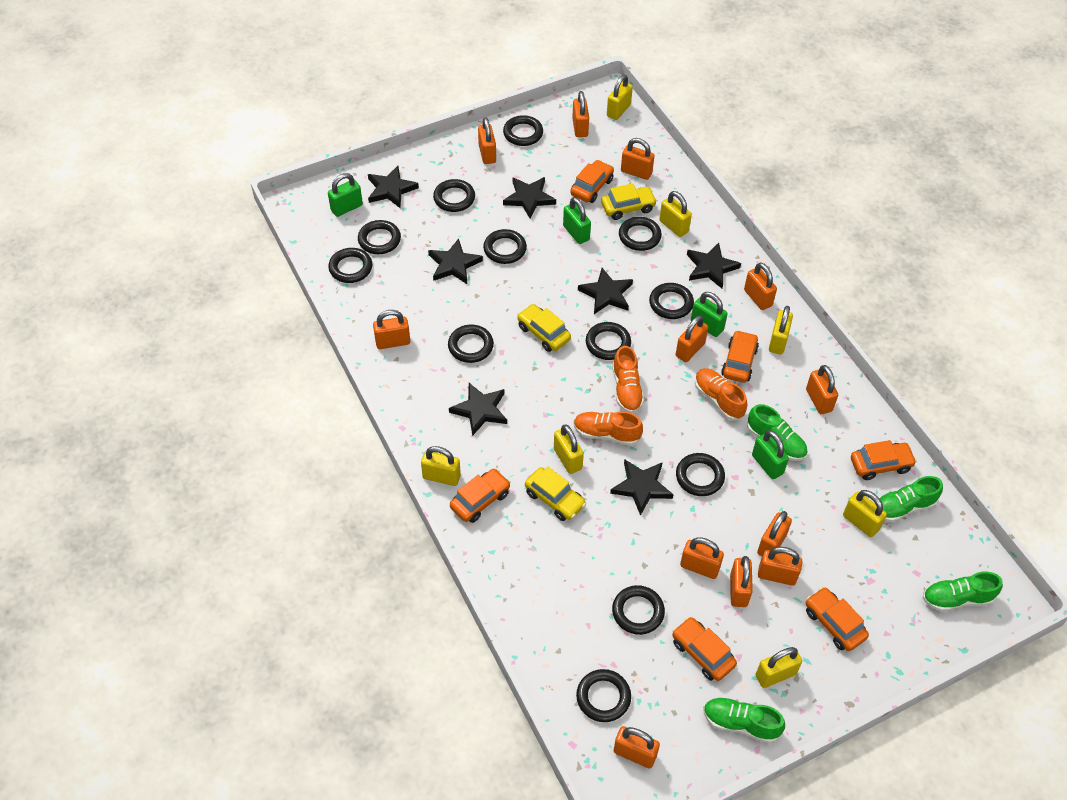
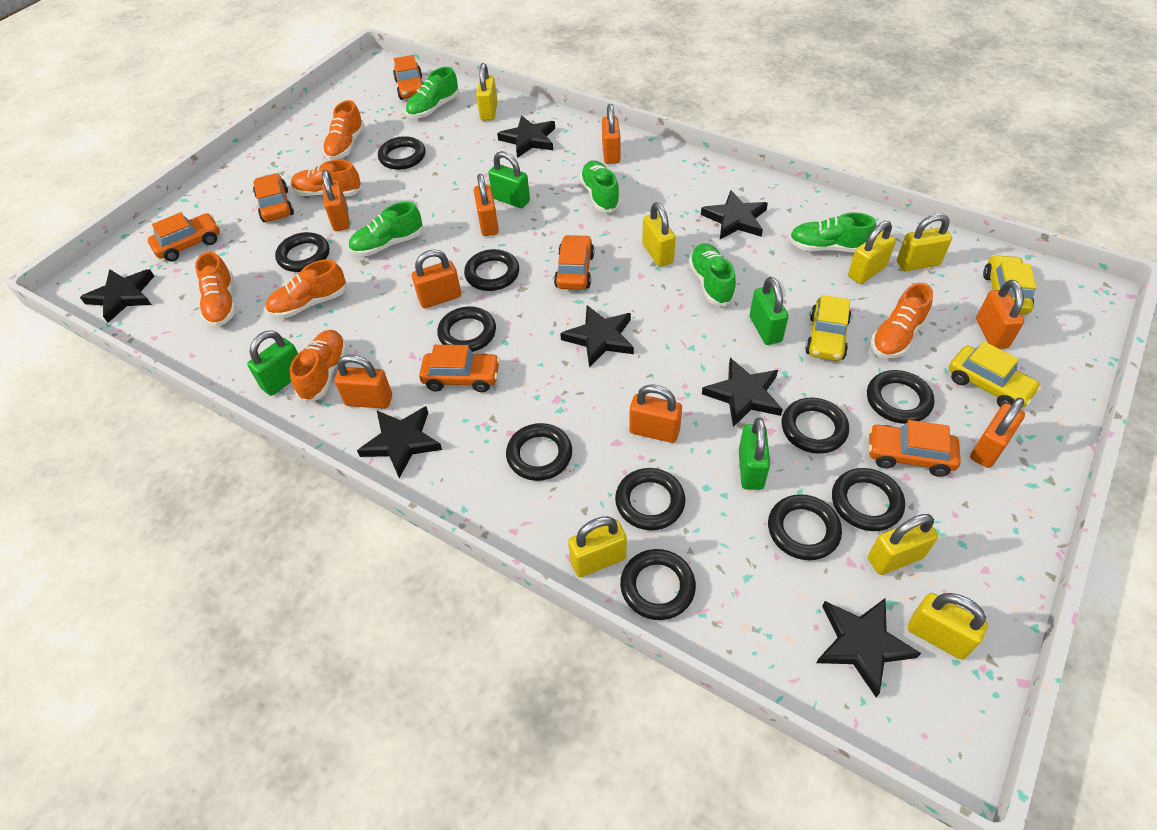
black ring: 12 -> 11
green shoe: 4 -> 5
orange padlock: 12 -> 8
orange shoe: 3 -> 6

